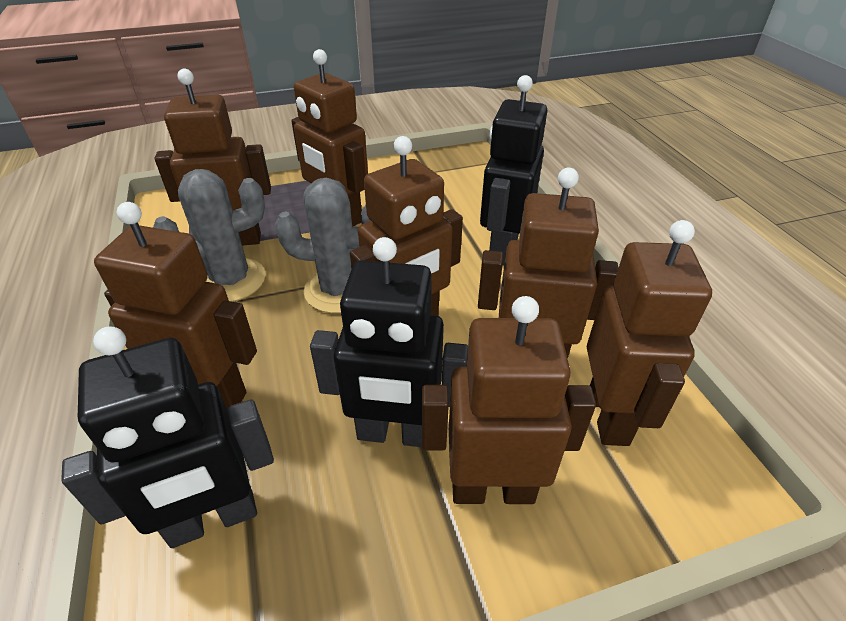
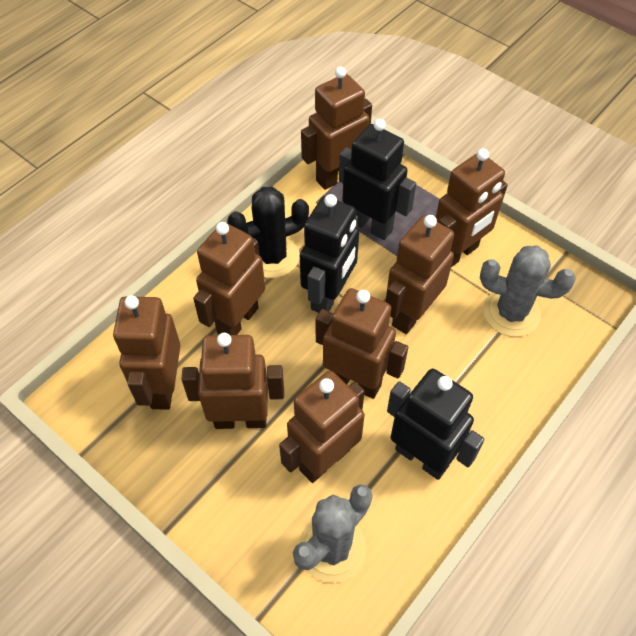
black cactus: 0 -> 1
brown robot: 7 -> 8

